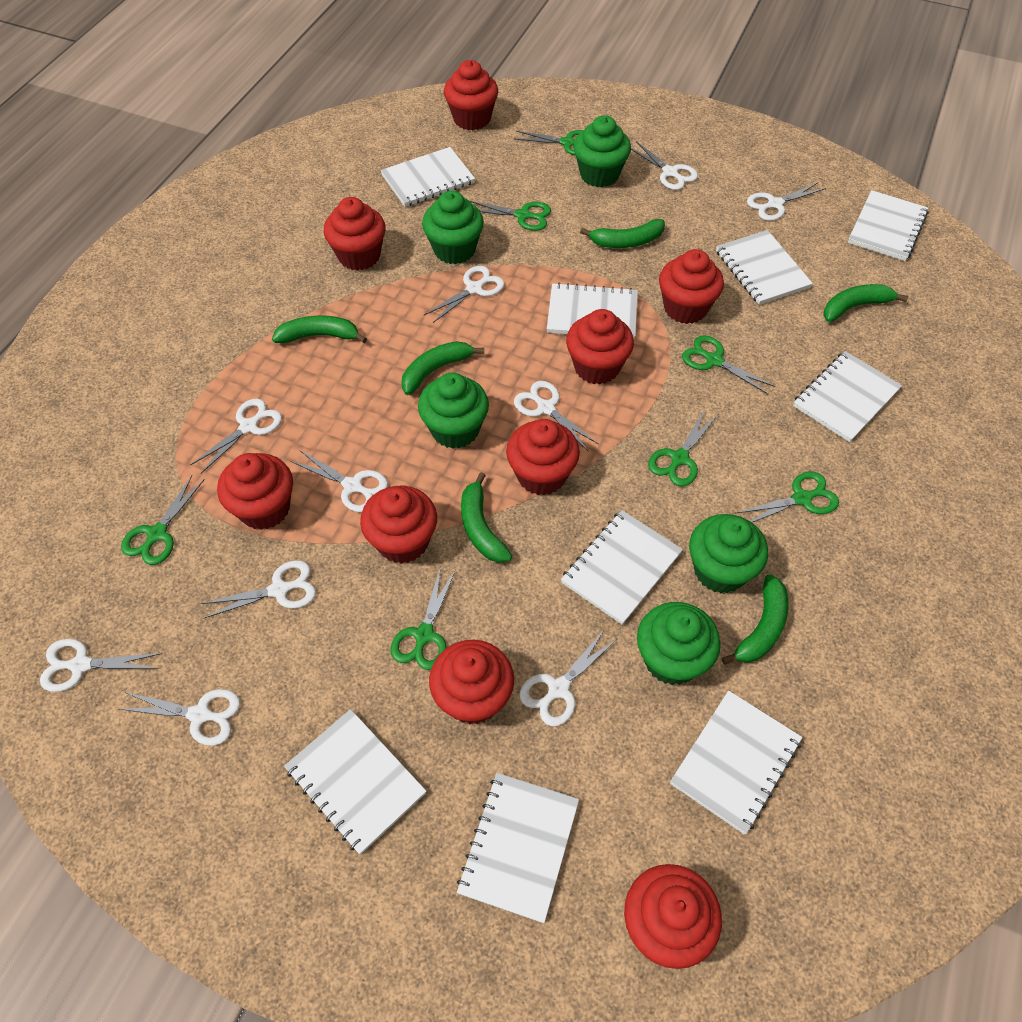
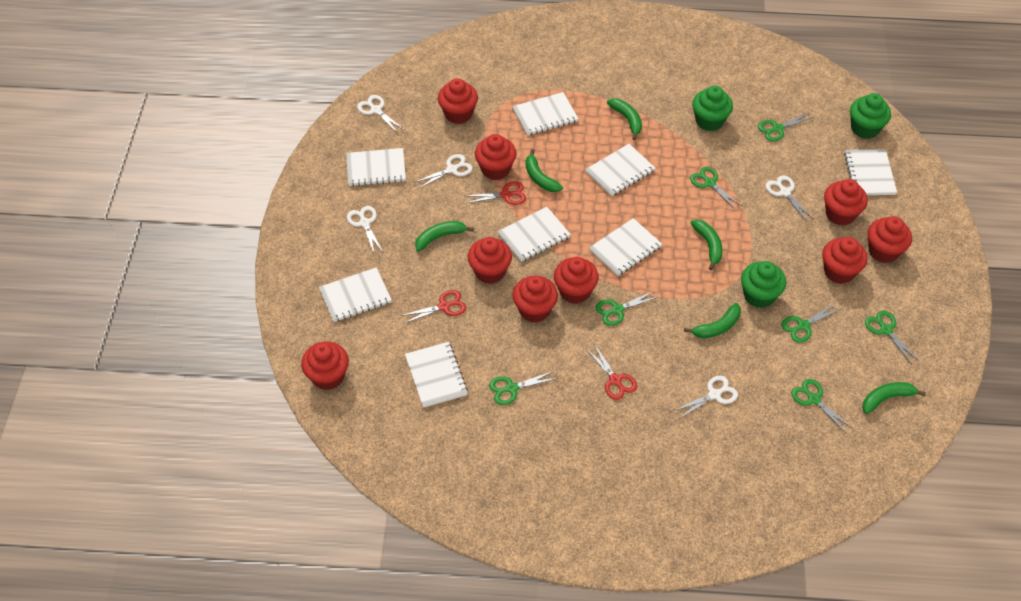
green cupcake: 5 -> 3
red scissors: 0 -> 3
white notebook: 9 -> 8
white scissors: 10 -> 5

